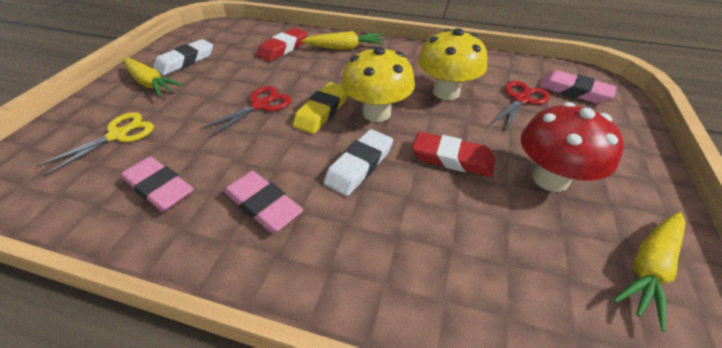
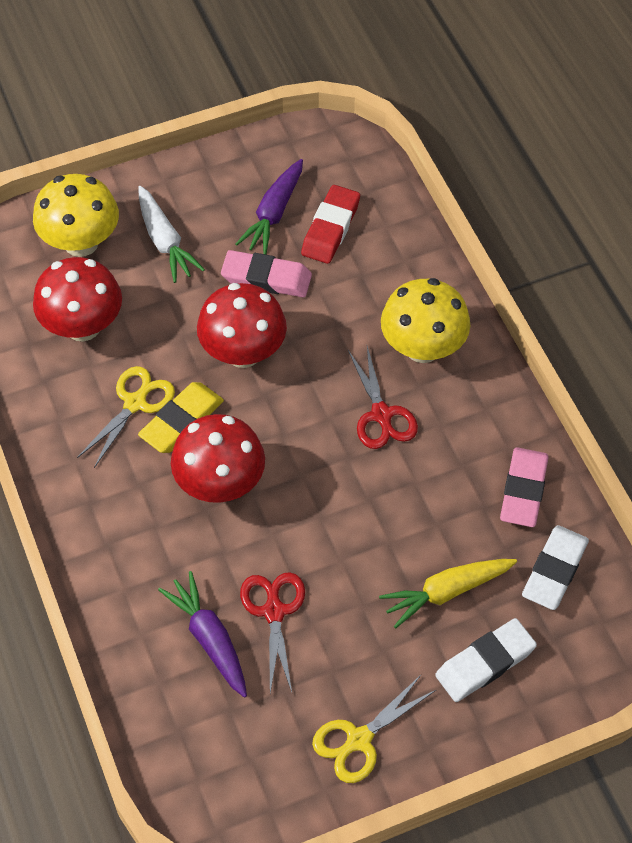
pink eraser: 3 -> 2
purple carrot: 0 -> 2
red eraser: 2 -> 1
red mushroom: 1 -> 3
white carrot: 0 -> 1
yellow carrot: 3 -> 1
yellow scissors: 1 -> 2

